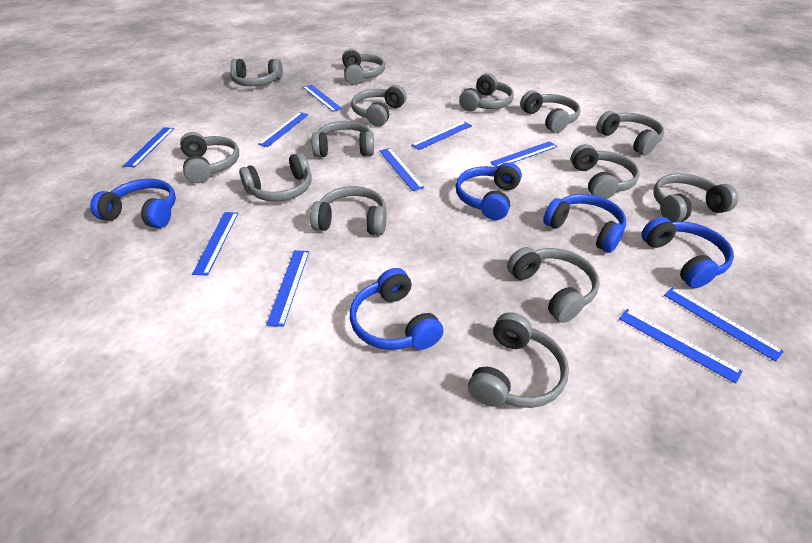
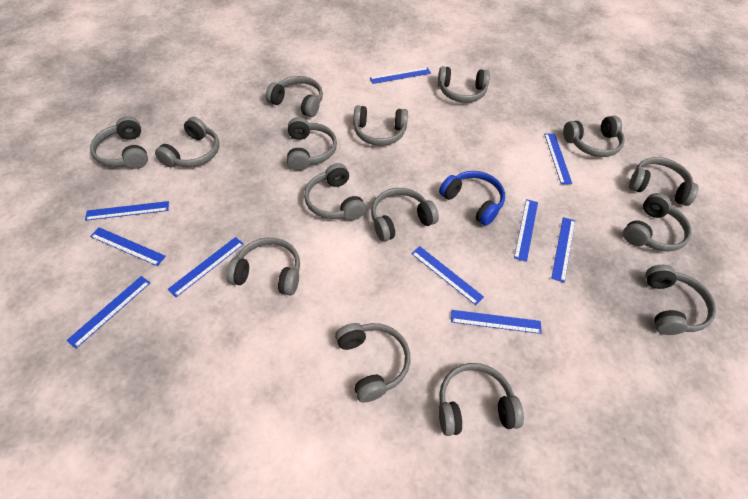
blue headphones: 5 -> 1
grey headphones: 14 -> 15

